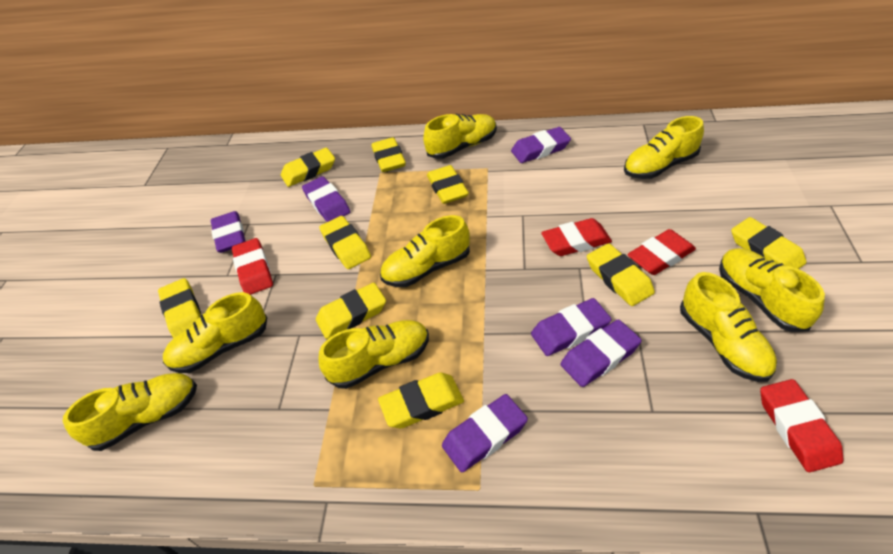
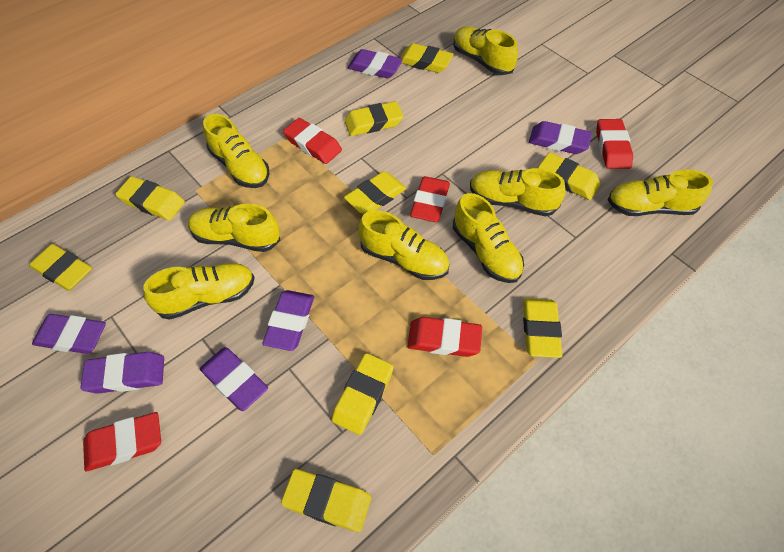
red eraser: 4 -> 5

